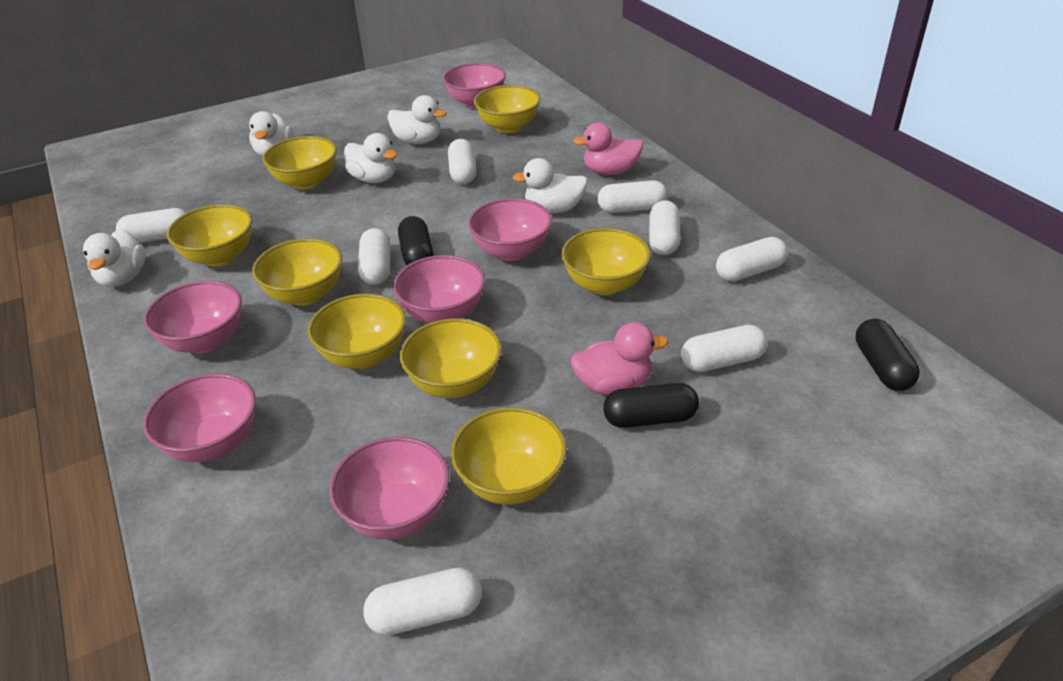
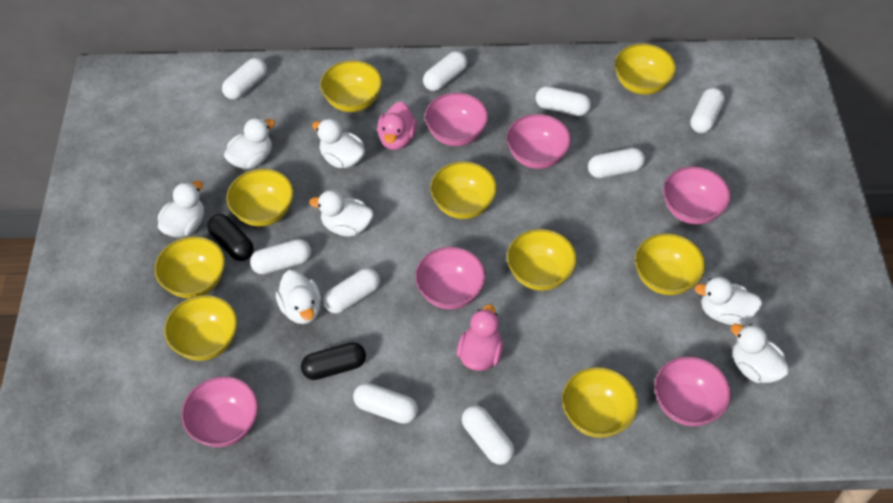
black capsule: 3 -> 2
white capsule: 8 -> 9
white duck: 5 -> 7
yellow bowl: 8 -> 9

